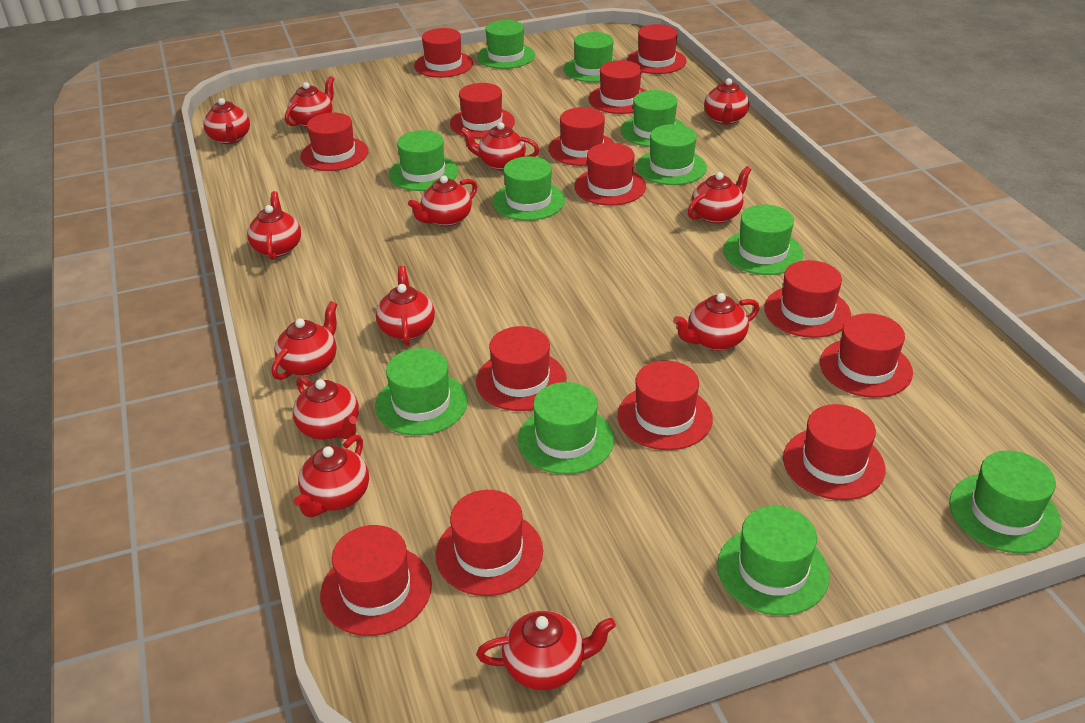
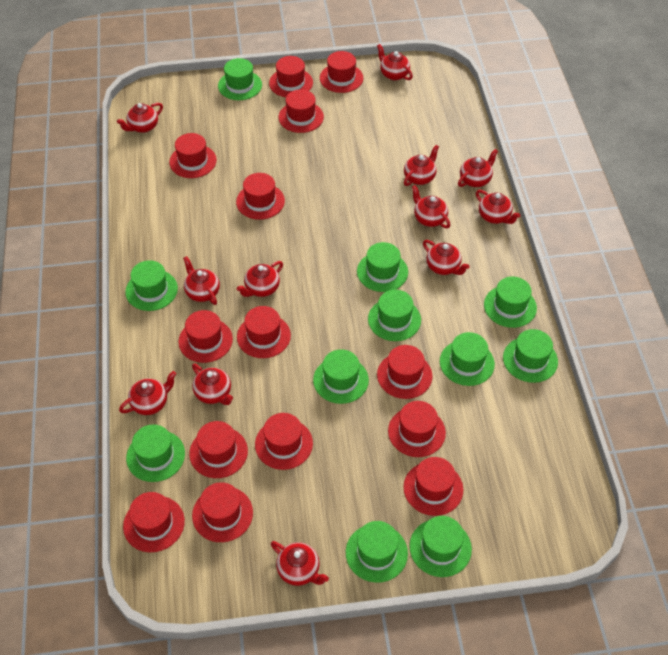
red teapot: 13 -> 12

